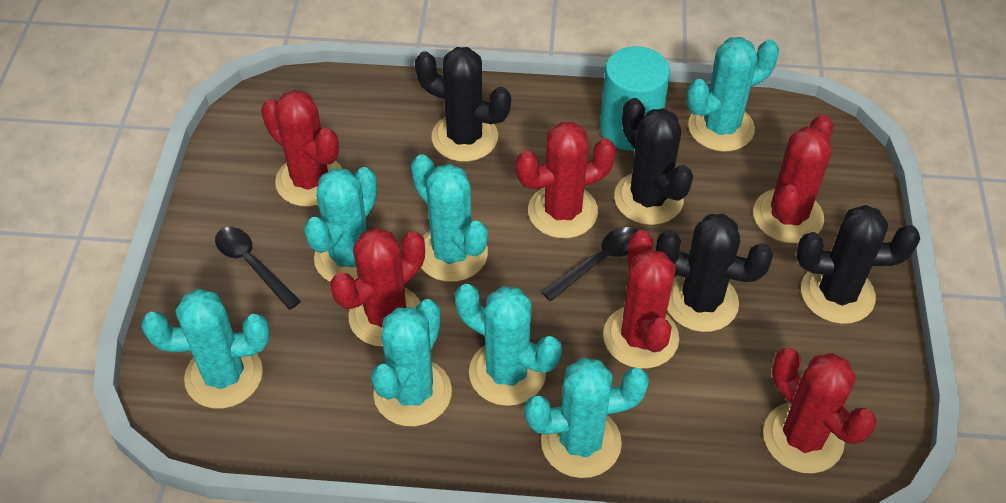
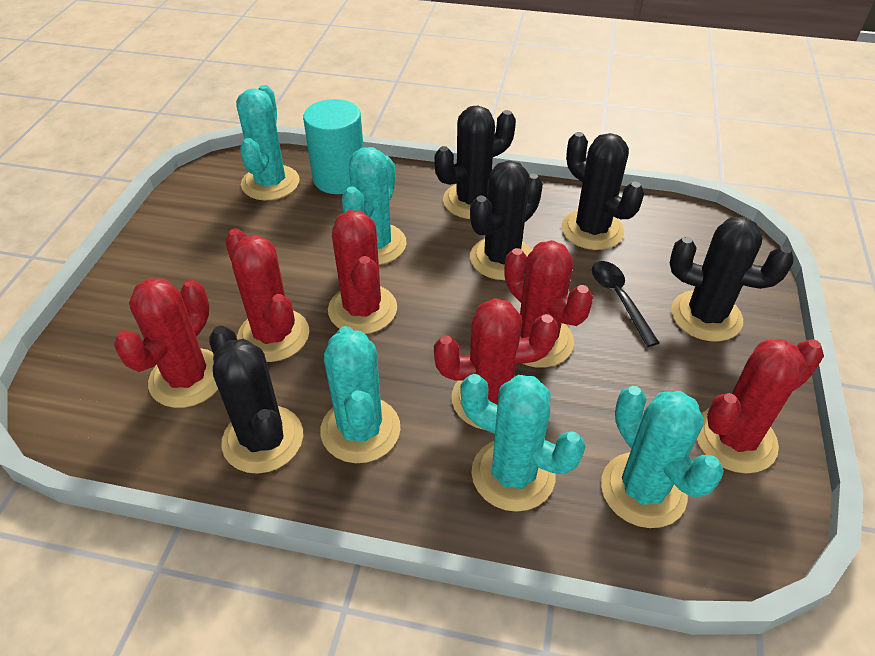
black cactus: 4 -> 5
black spoon: 2 -> 1
turquoise cactus: 7 -> 5

